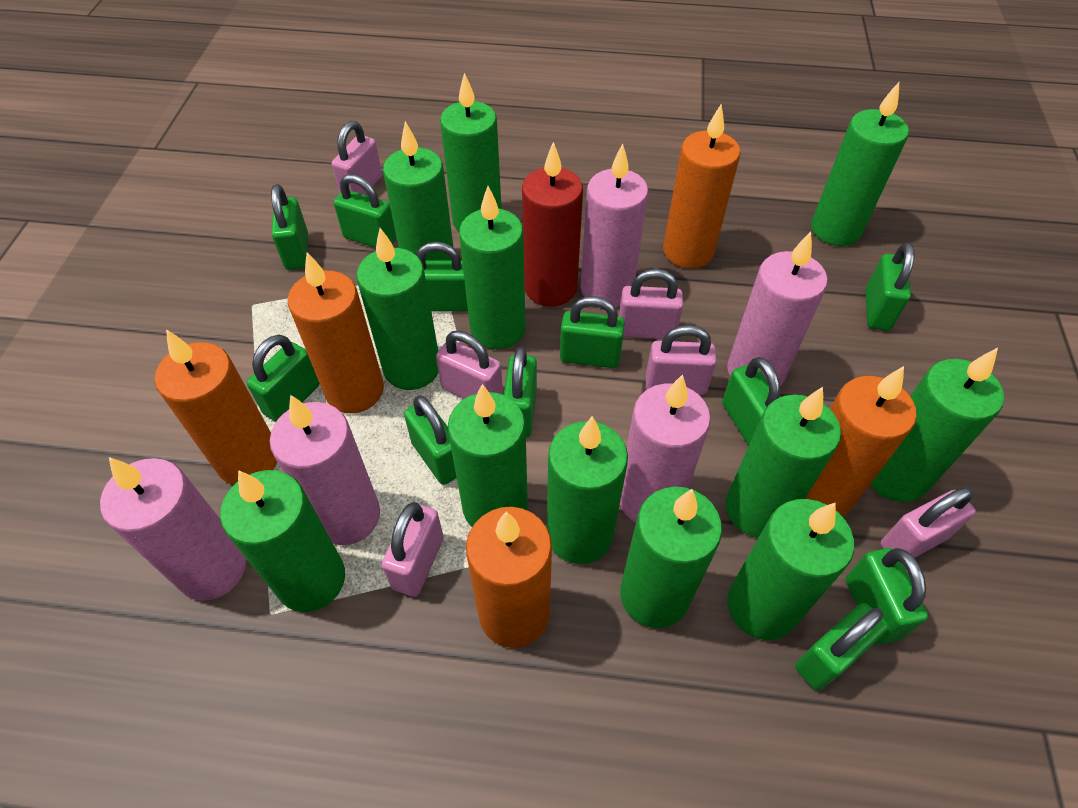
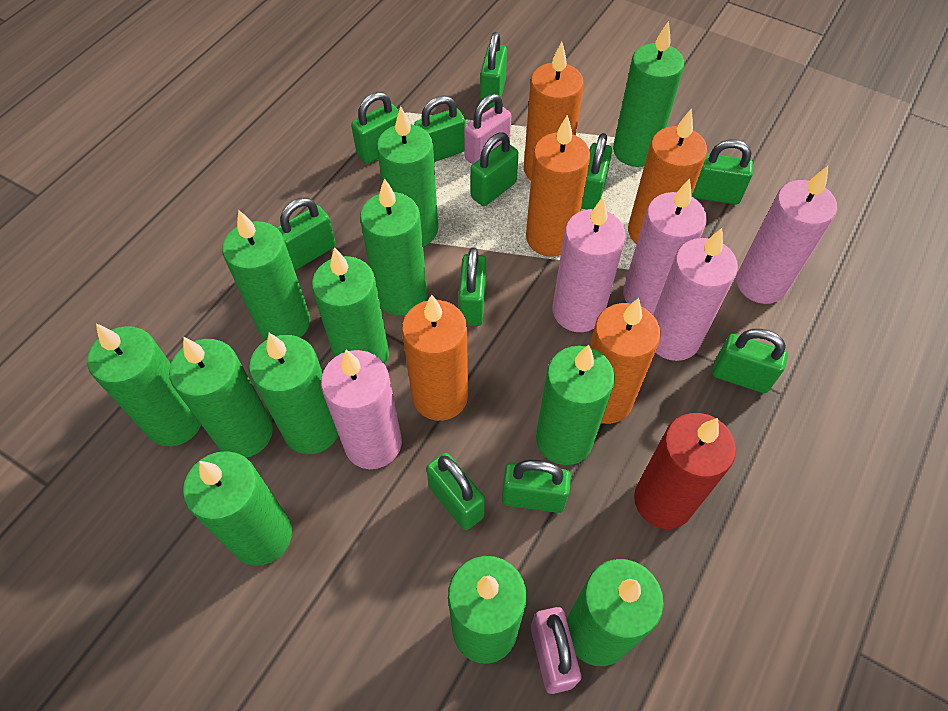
pink padlock: 6 -> 2

